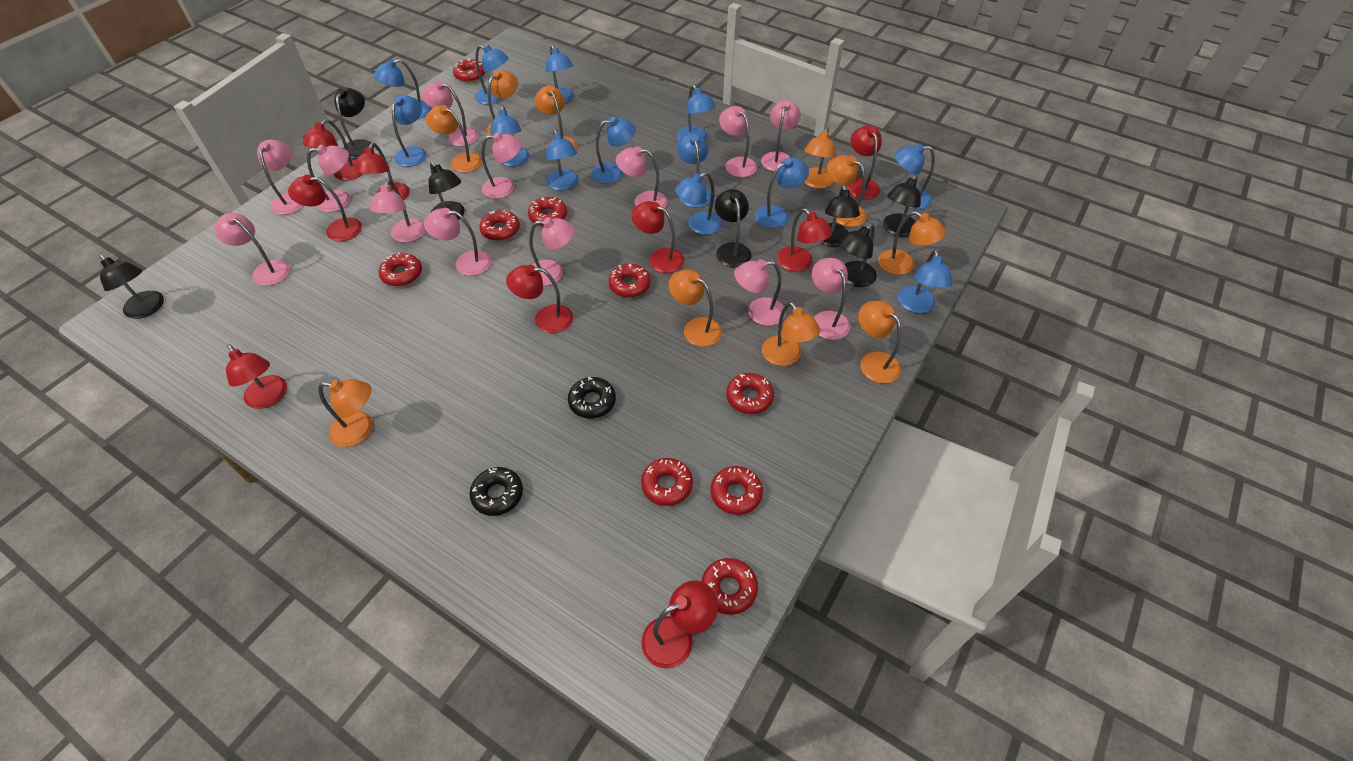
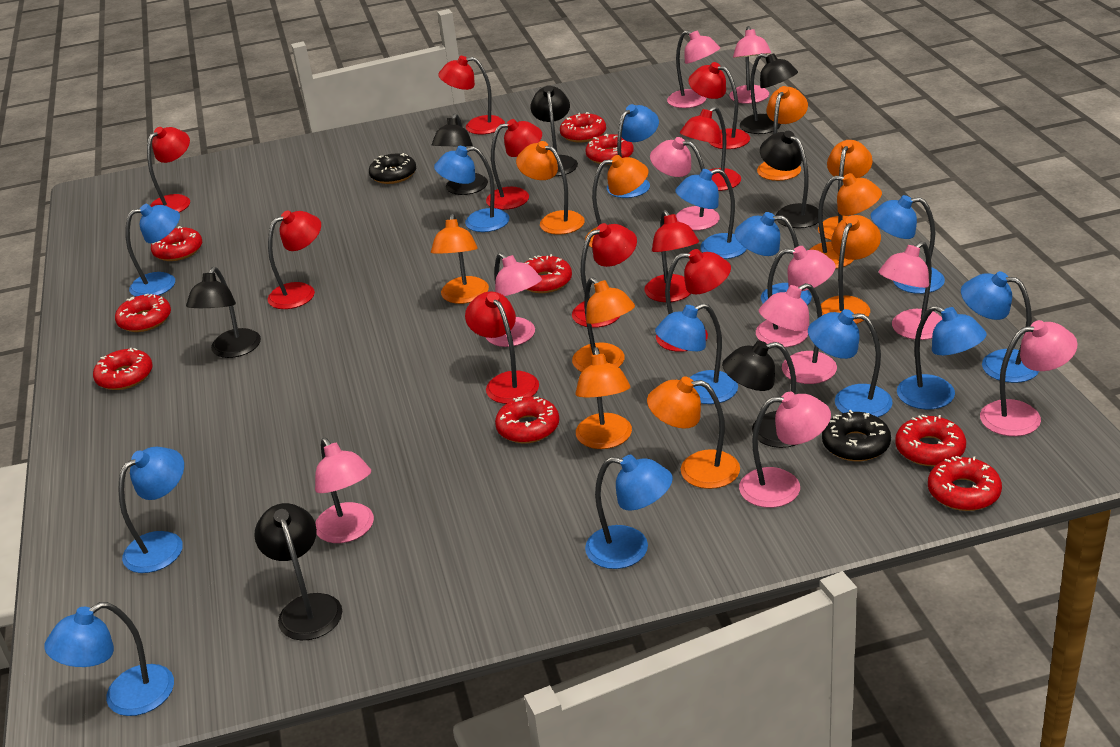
pink lamp: 13 -> 10
red lamp: 9 -> 10

